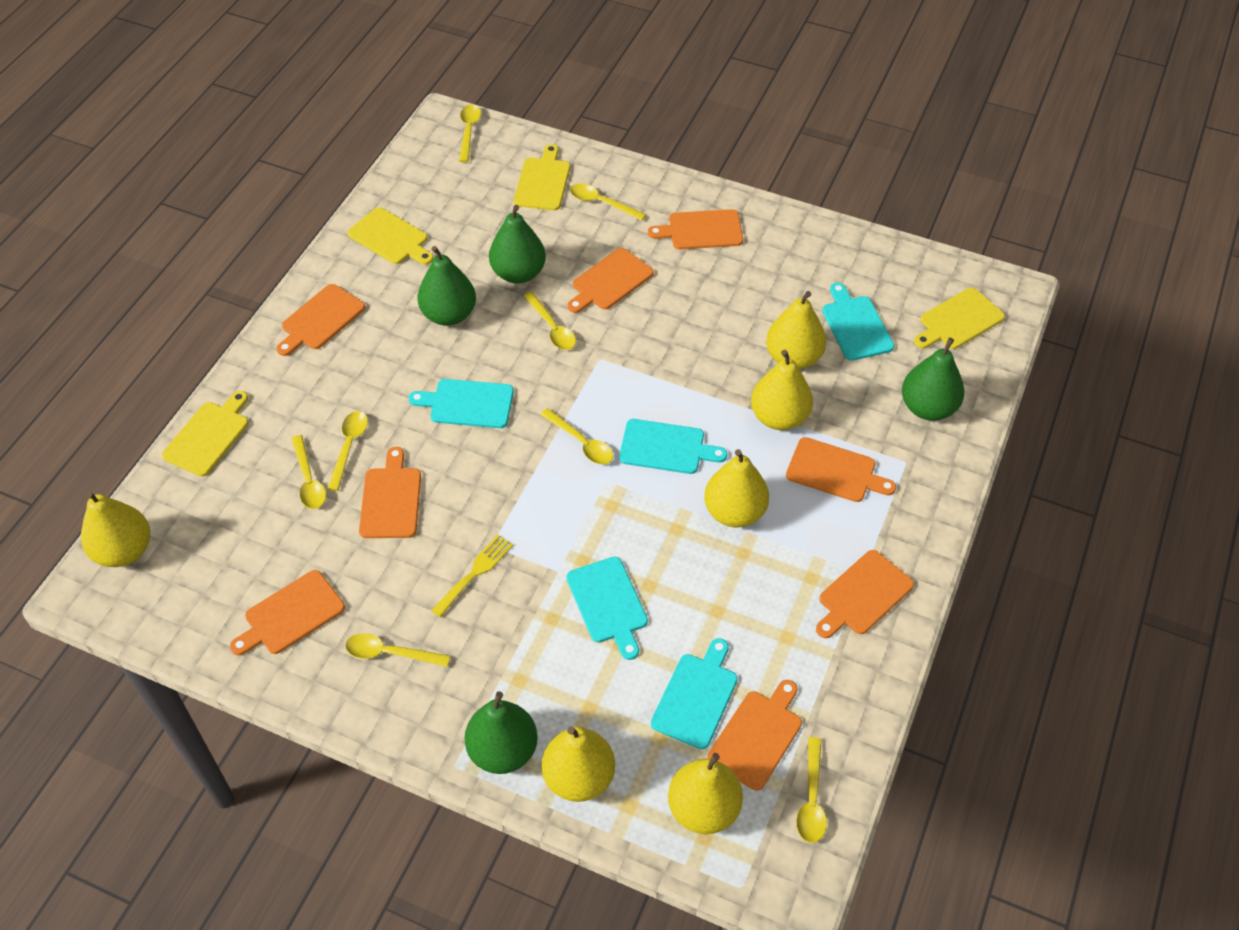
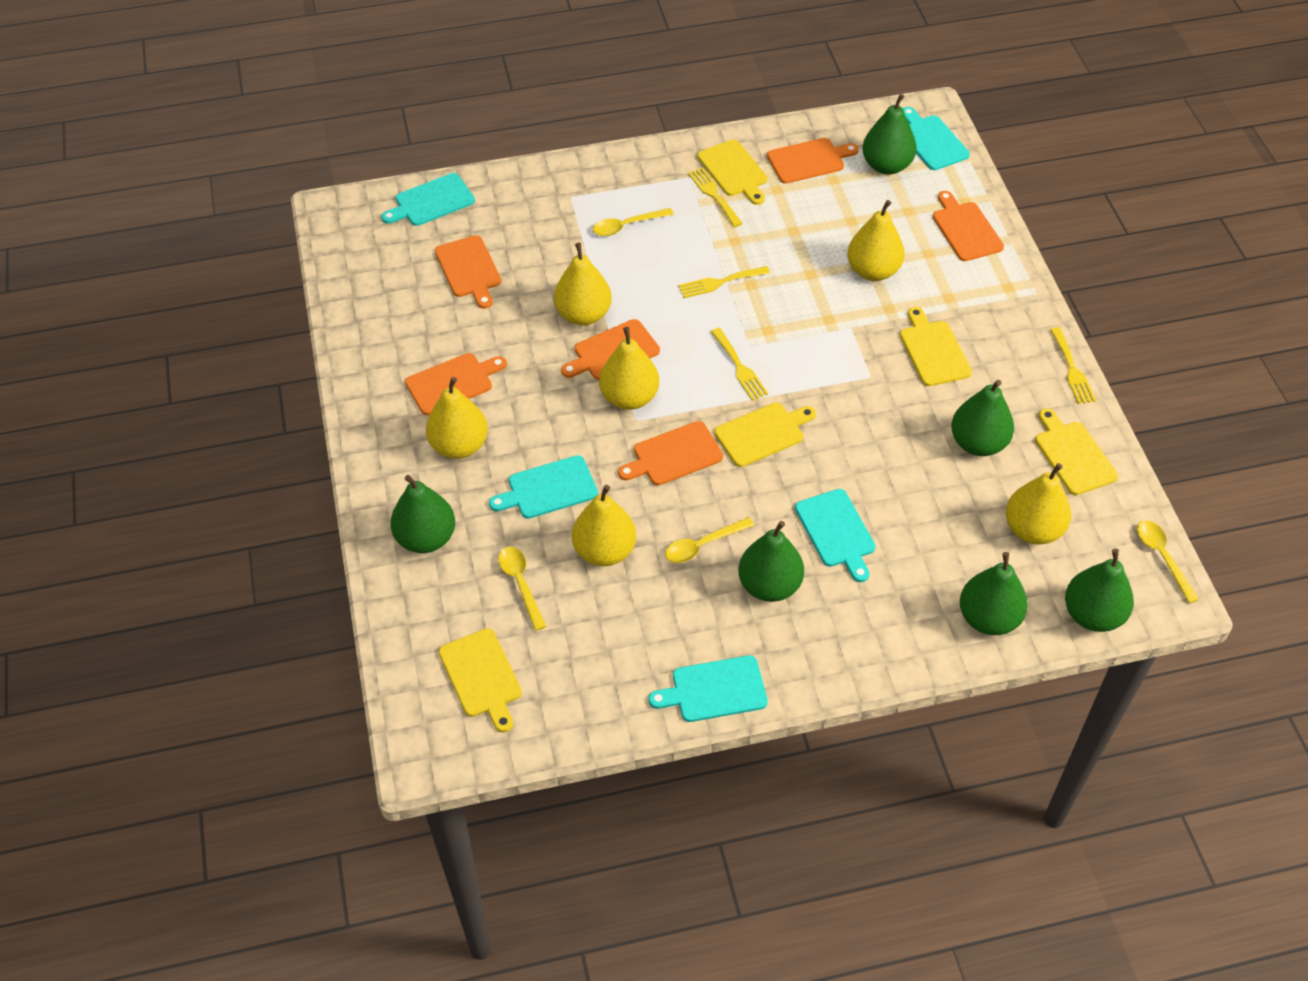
green pear: 4 -> 6
orange cutting board: 8 -> 6
yellow cutting board: 4 -> 5
yellow fork: 1 -> 4
yellow spoon: 8 -> 4

